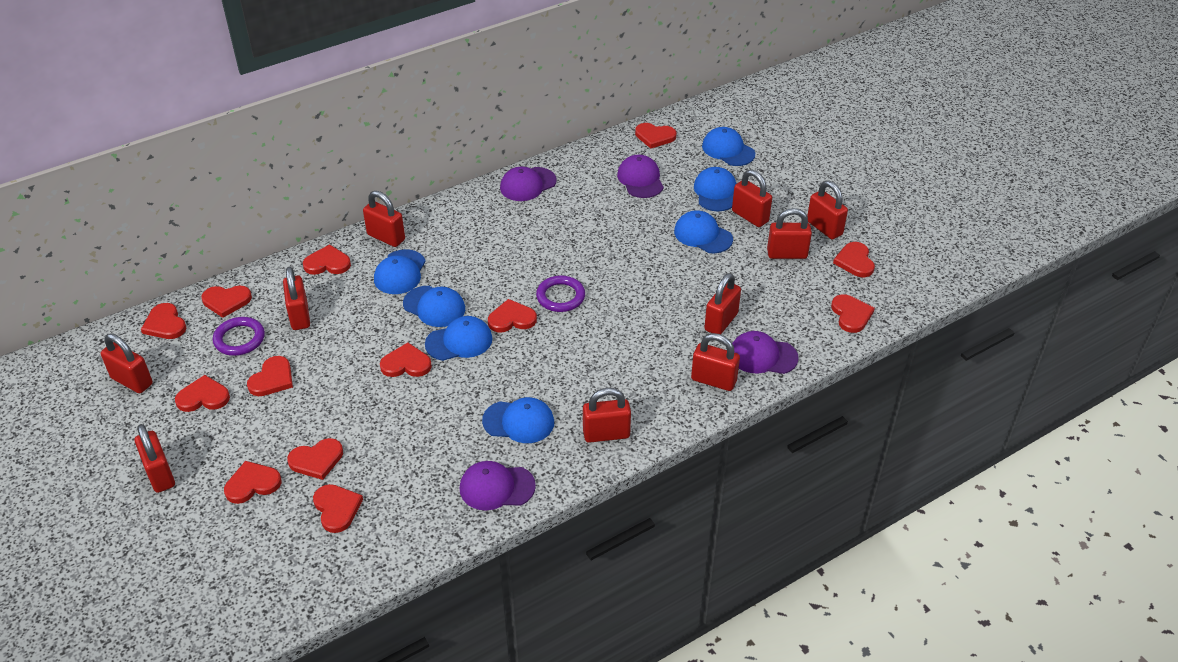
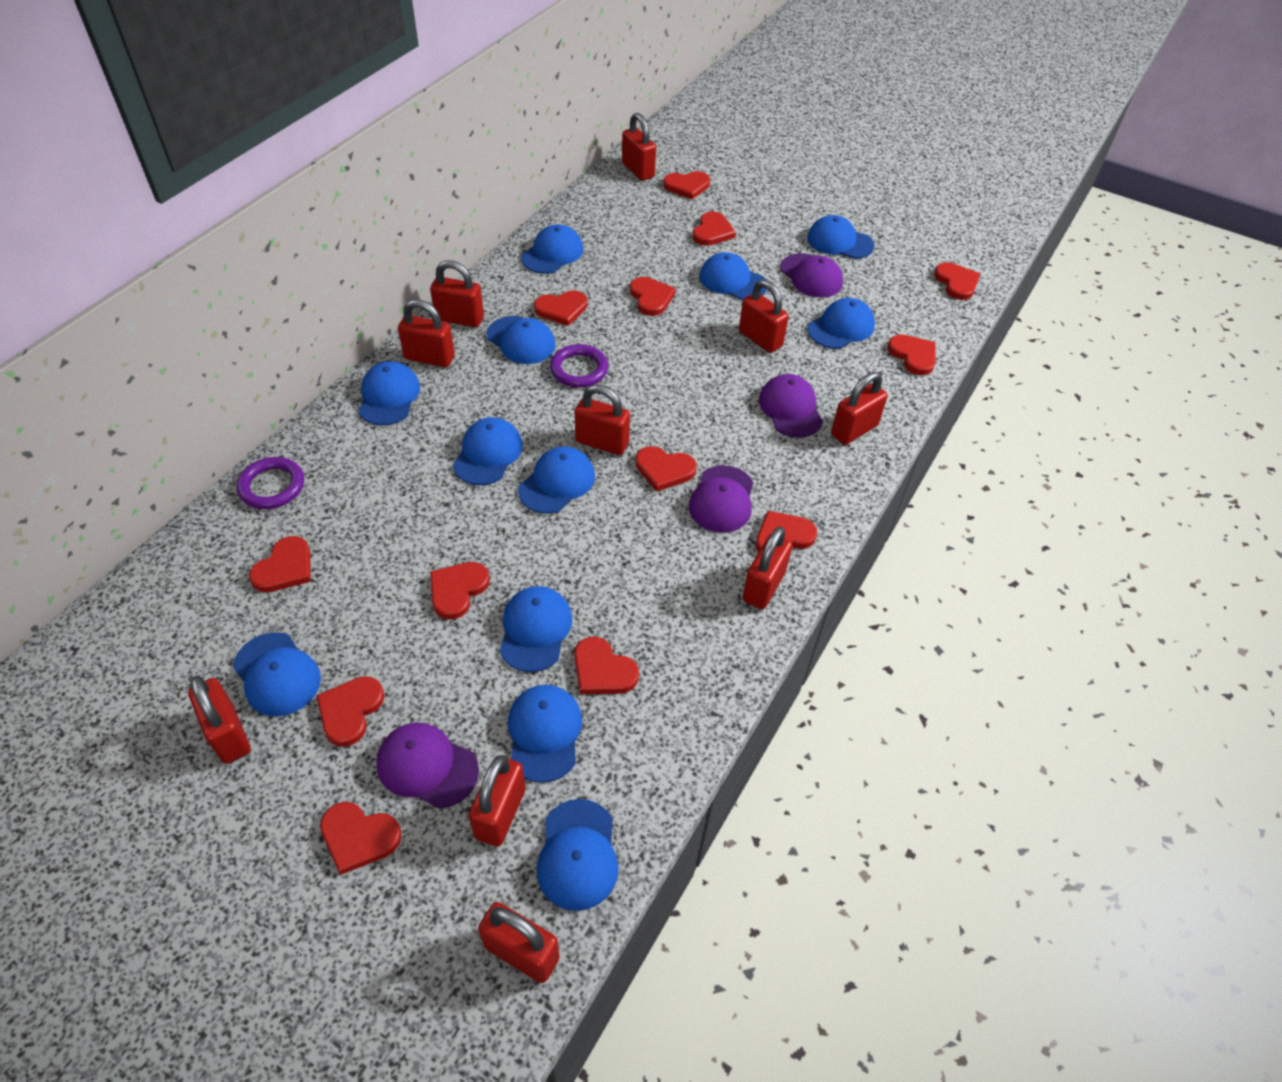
blue cap: 7 -> 12

